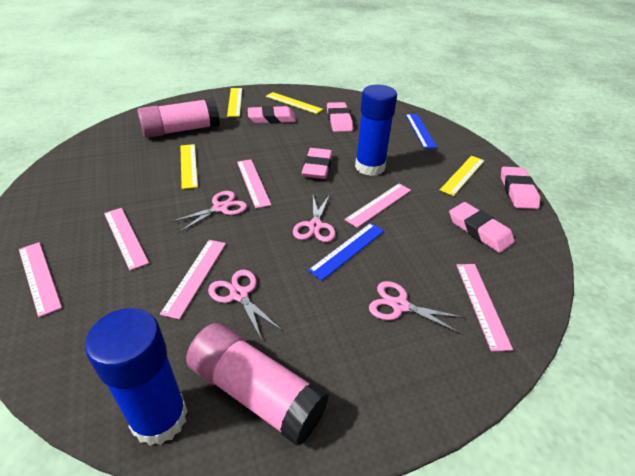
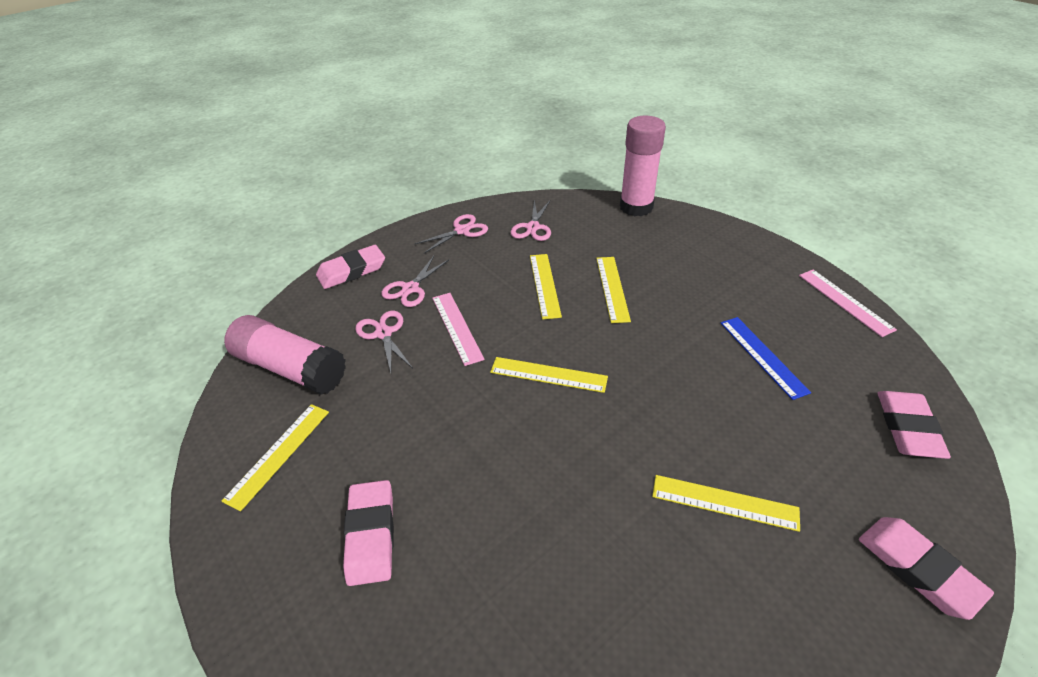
blue glue stick: 2 -> 0
blue ruler: 2 -> 1
pink eraser: 5 -> 4
pink ruler: 6 -> 2
yellow ruler: 4 -> 5

